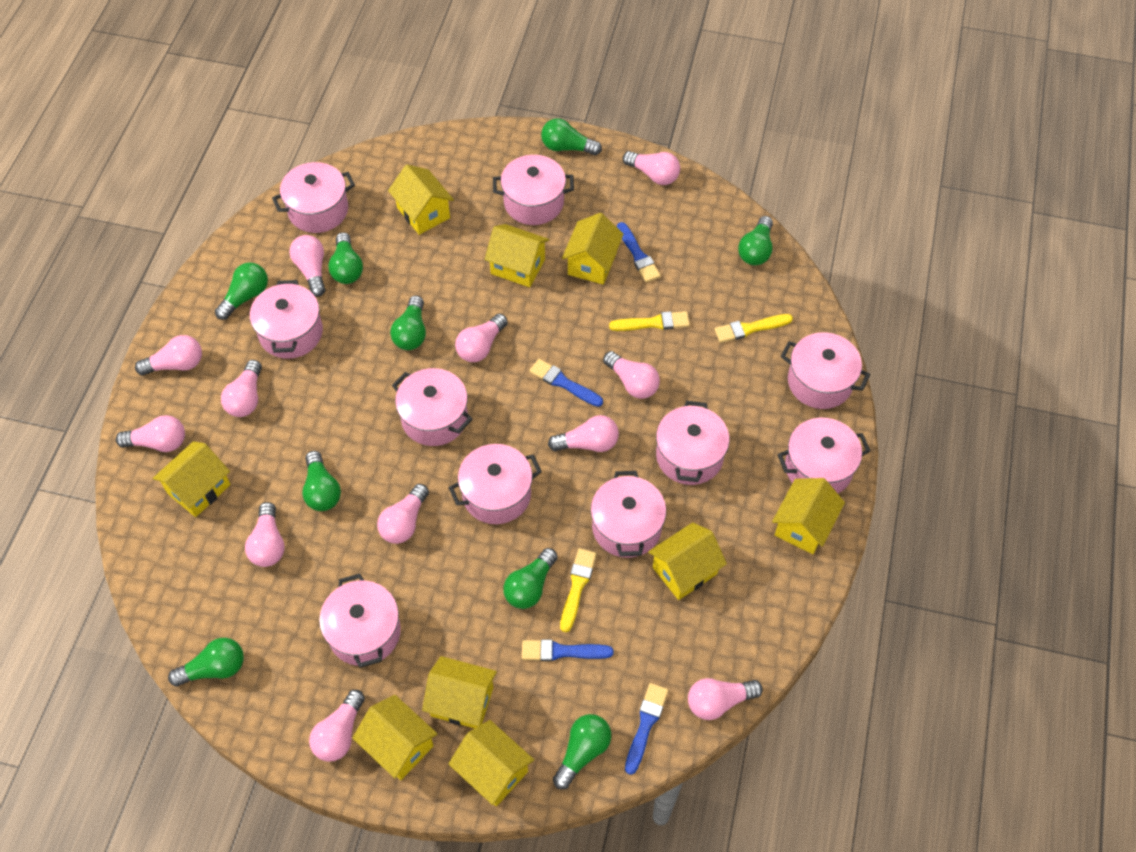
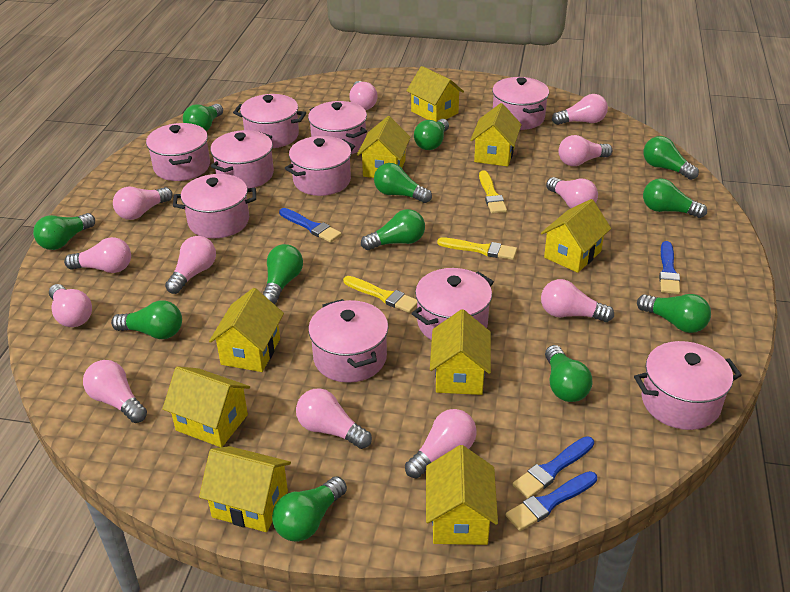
green light bulb: 9 -> 12

